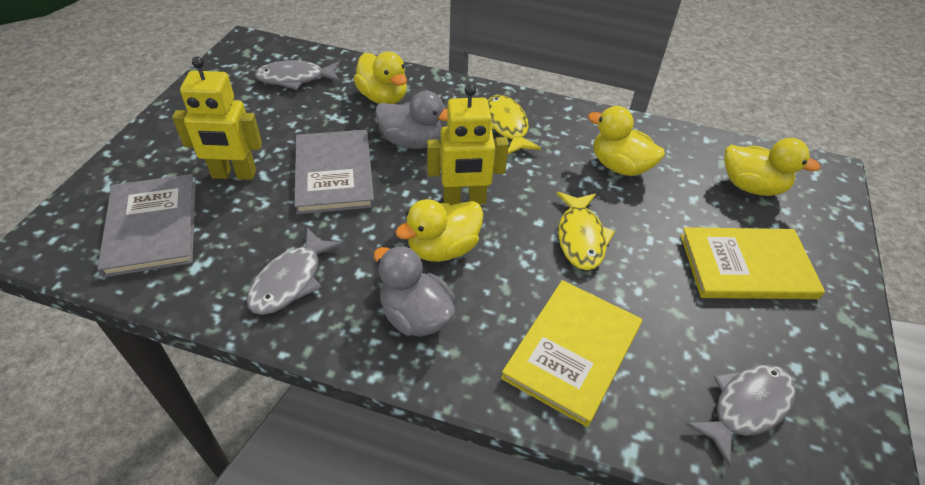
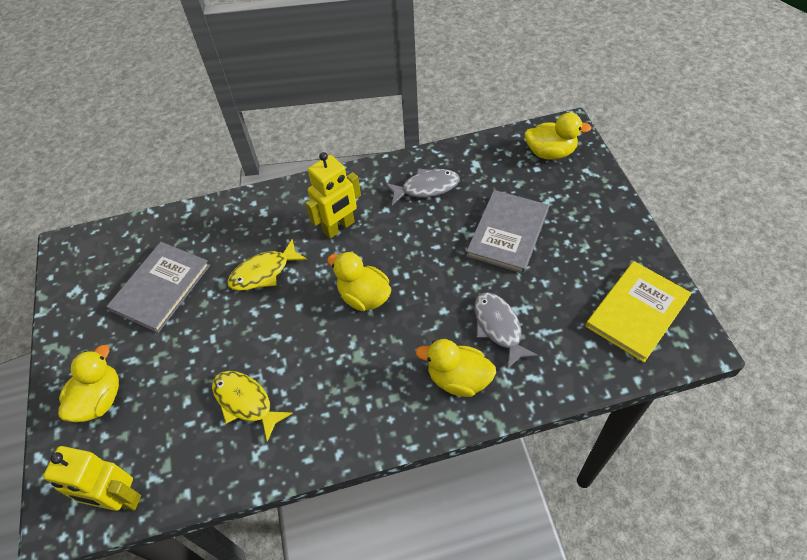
grey duck: 2 -> 0
grey fish: 3 -> 2
yellow book: 2 -> 1

